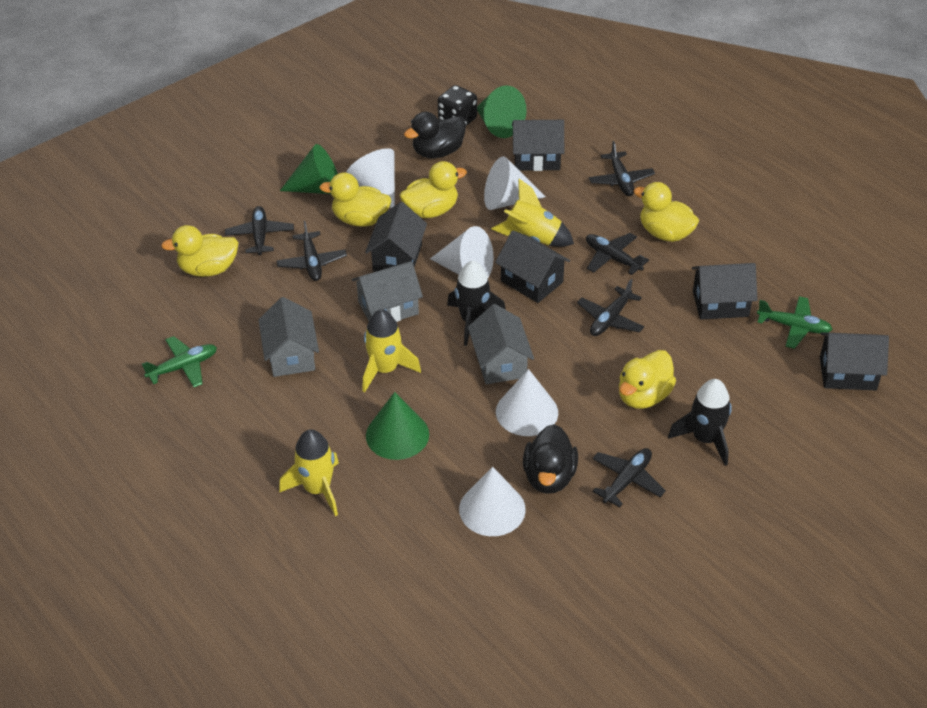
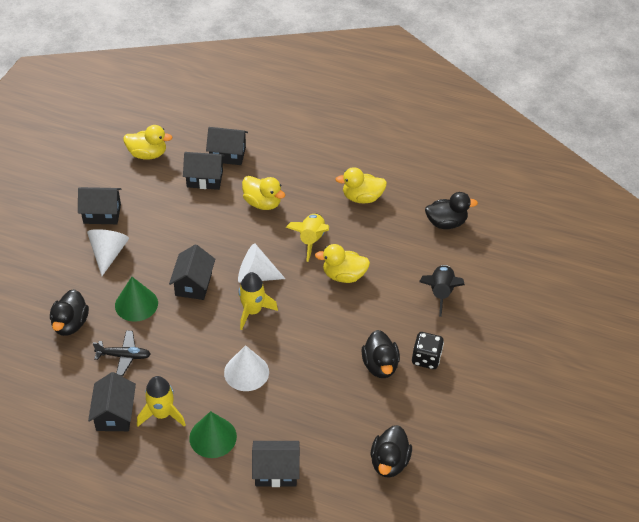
black duck: 2 -> 4
black house: 5 -> 6
black plane: 6 -> 1
black rocket: 2 -> 1
green cone: 3 -> 2
green plane: 2 -> 0
grey house: 3 -> 0
white cone: 5 -> 3
yellow duck: 5 -> 4

